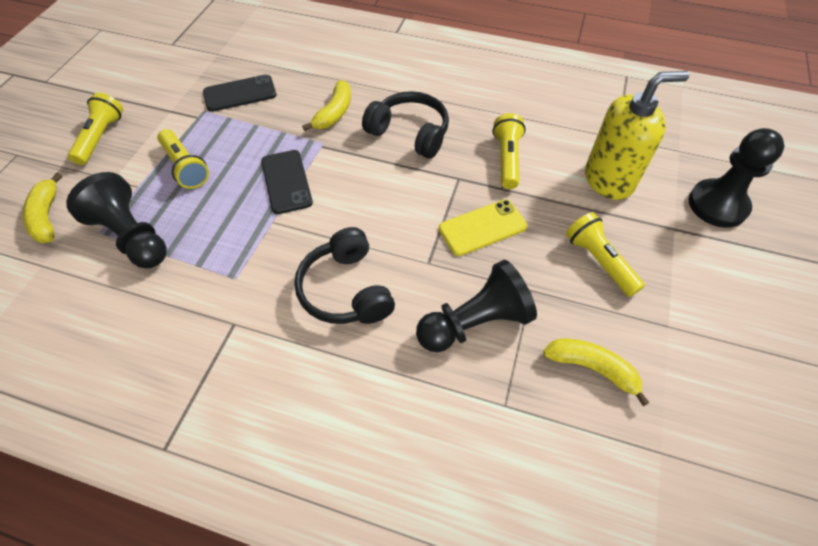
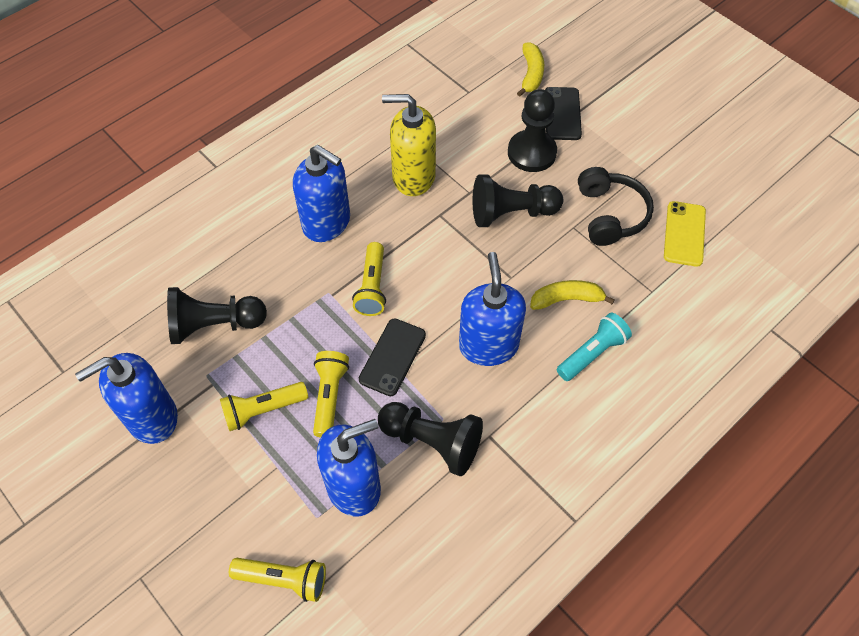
black headphones: 2 -> 1
black pawn: 3 -> 4
blue soap dispenser: 0 -> 4
turquoise flashlight: 0 -> 1
yellow banana: 3 -> 2

